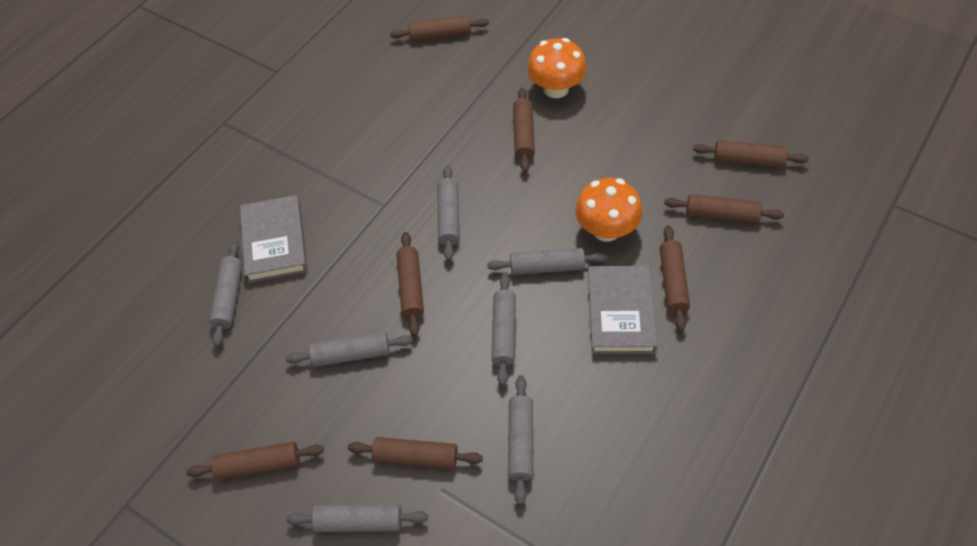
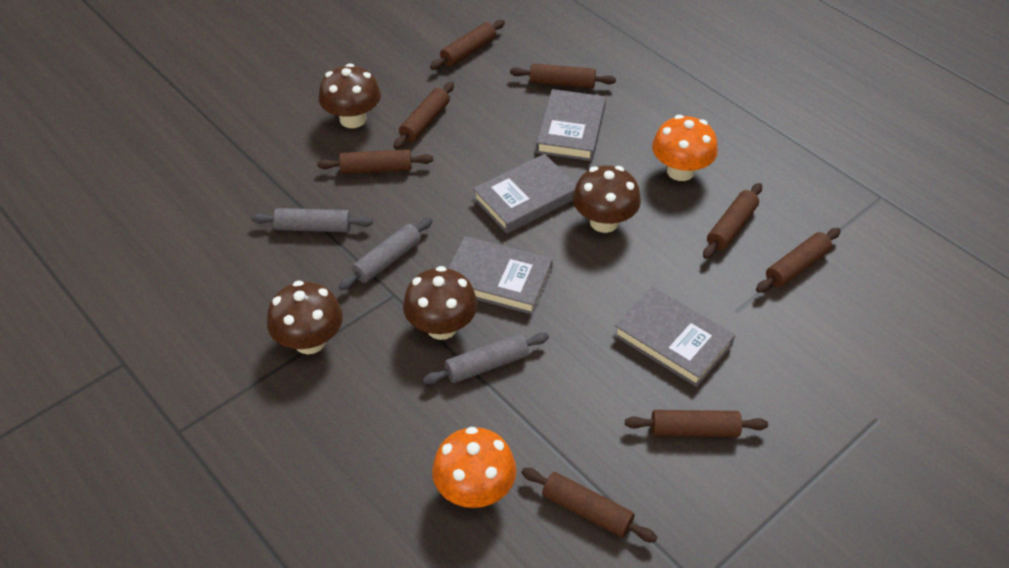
brown mushroom: 0 -> 4
grey book: 2 -> 4
grey rolling pin: 7 -> 3

